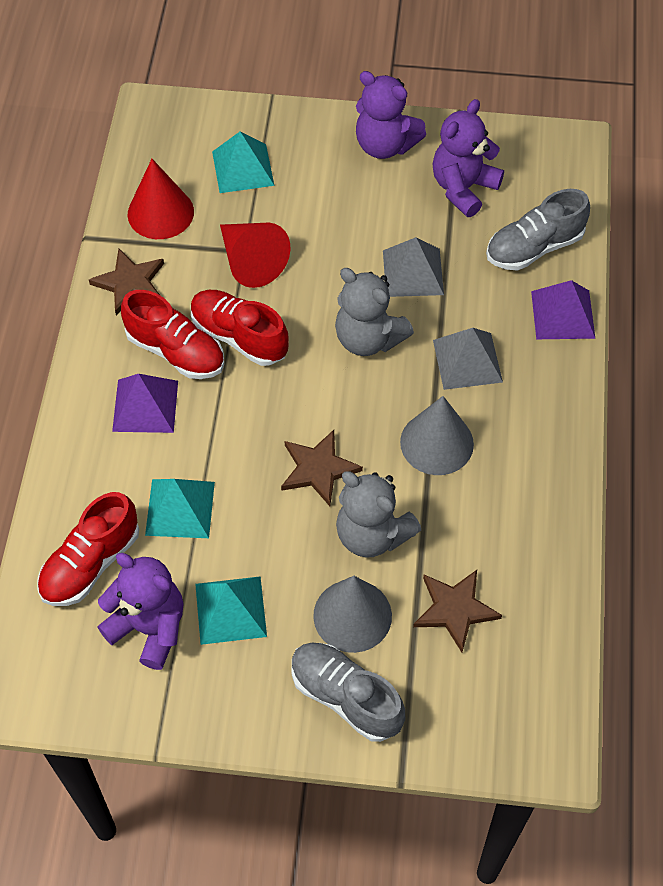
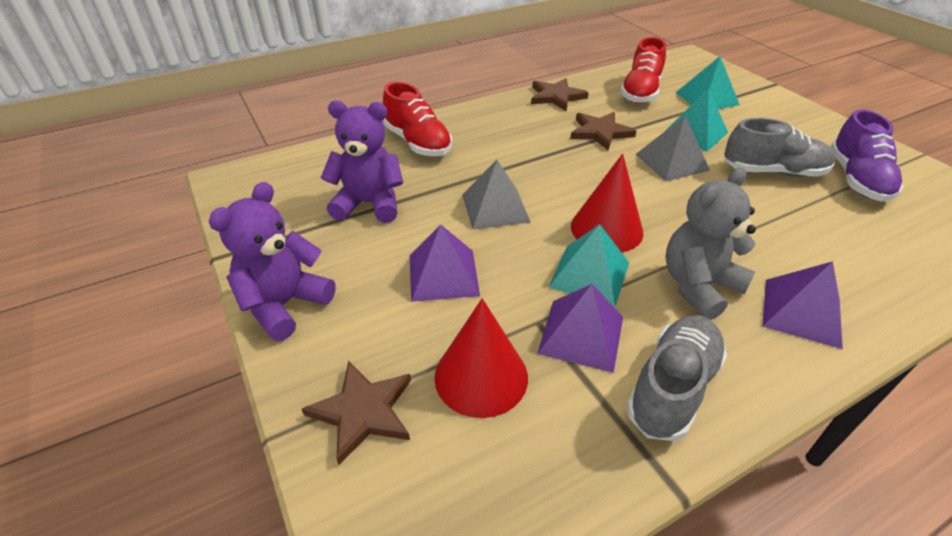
grey cone: 2 -> 0
grey teddy bear: 2 -> 1
purple pyramid: 2 -> 3
purple shoe: 0 -> 1
purple teddy bear: 3 -> 2
red shoe: 3 -> 2

